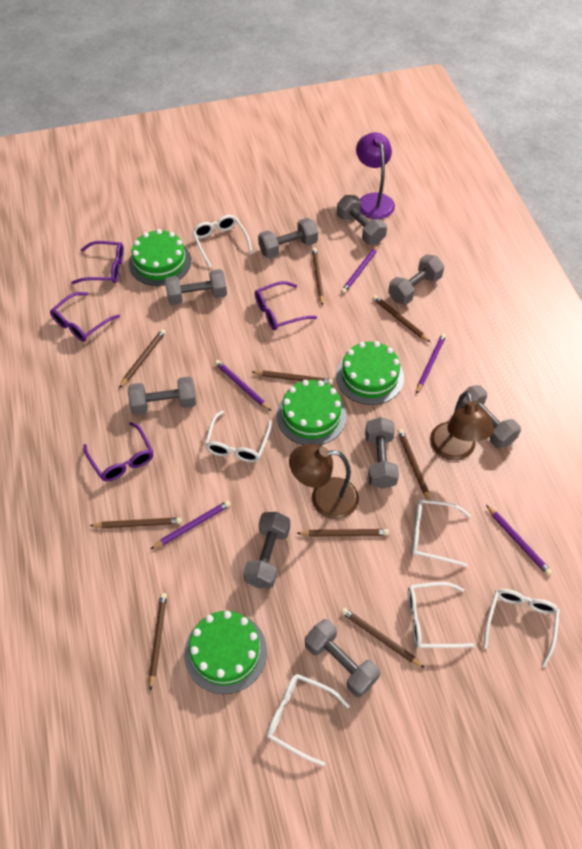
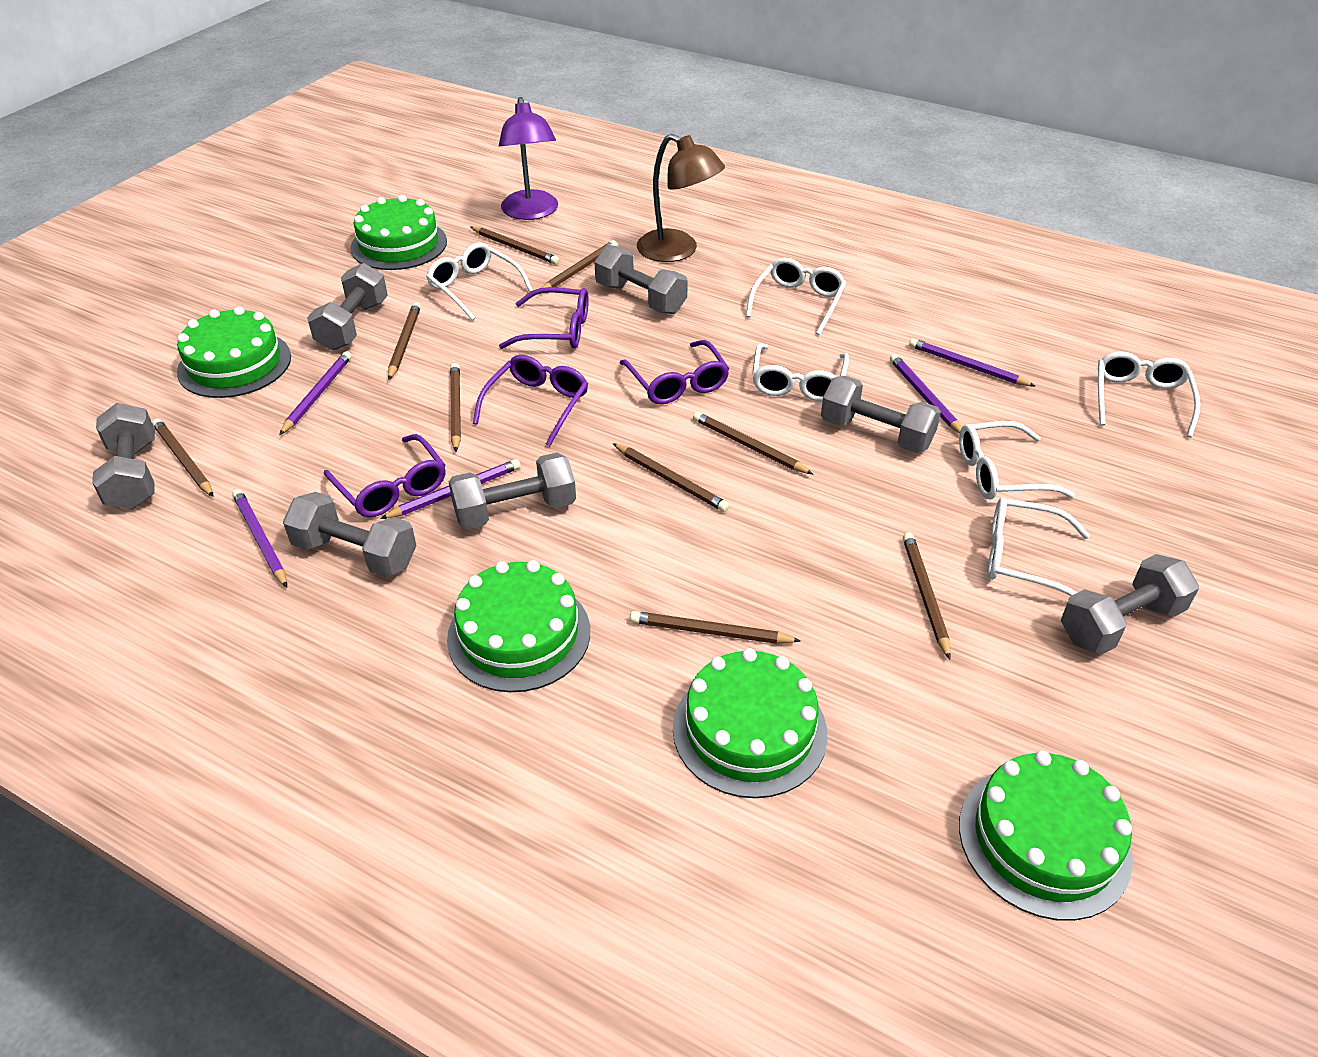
brown lamp: 2 -> 1
green cake: 4 -> 5
grey dumbbell: 9 -> 7

